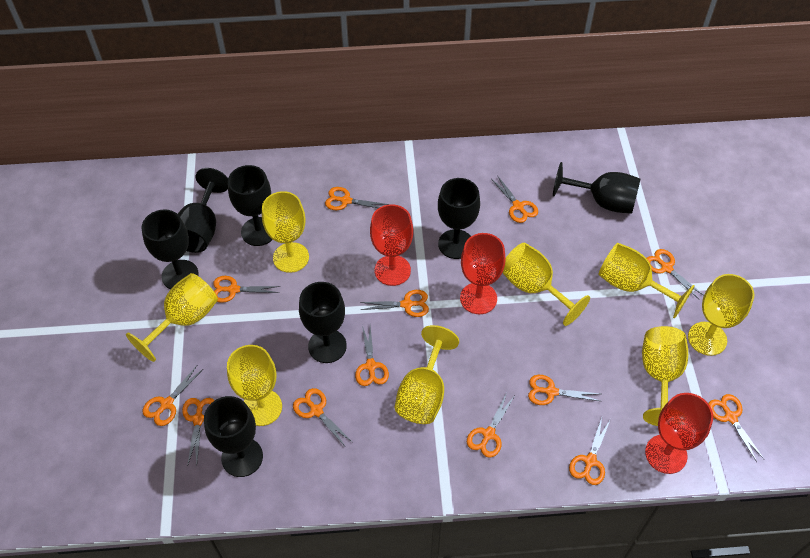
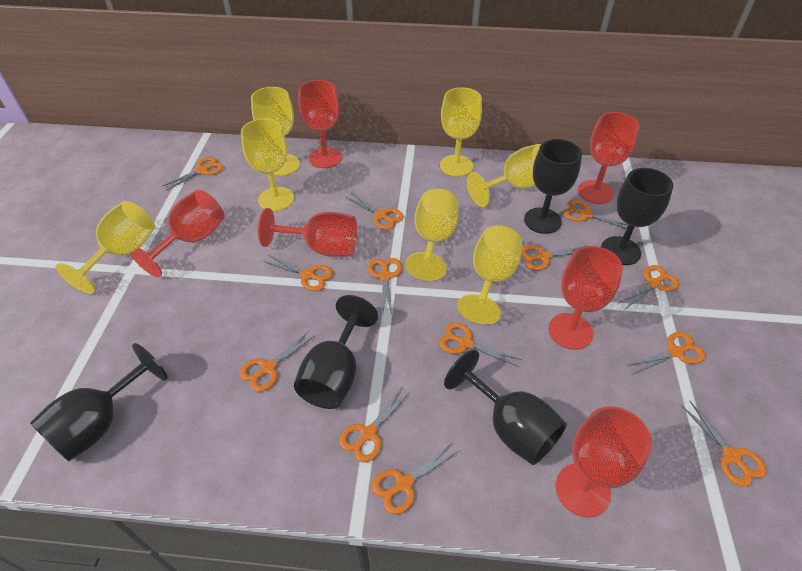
black goblet: 7 -> 5
red goblet: 3 -> 6
yellow goblet: 8 -> 7

